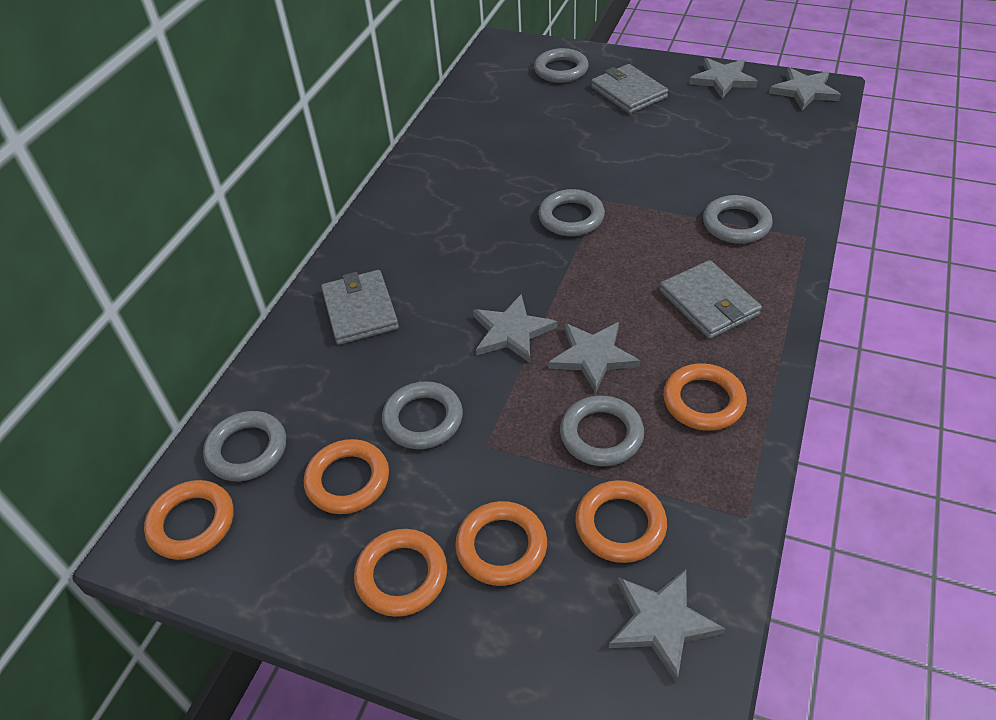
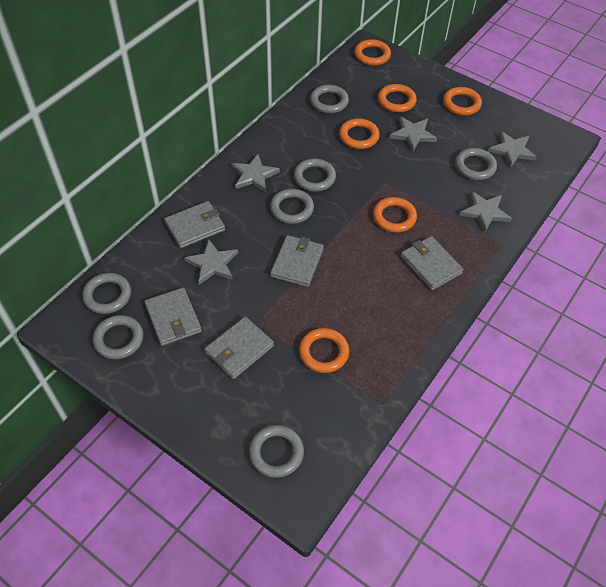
grey ring: 6 -> 7
grey wallet: 3 -> 5

